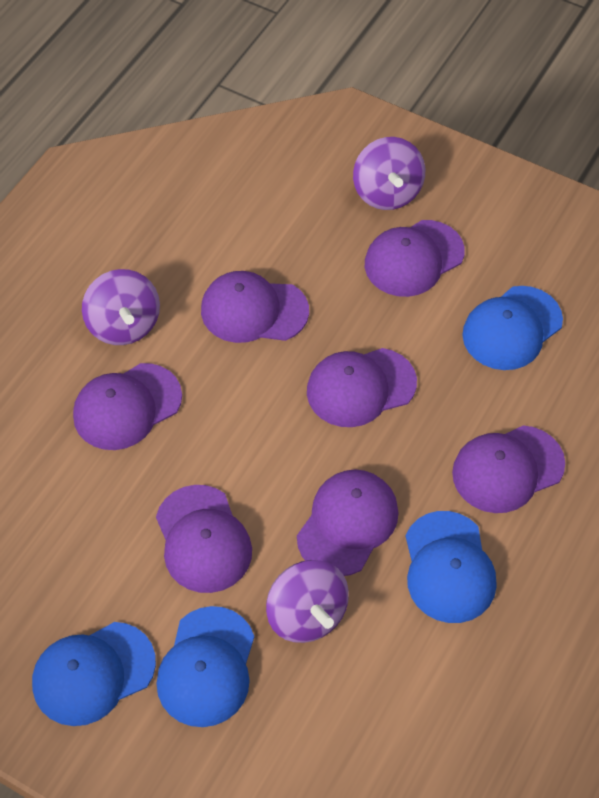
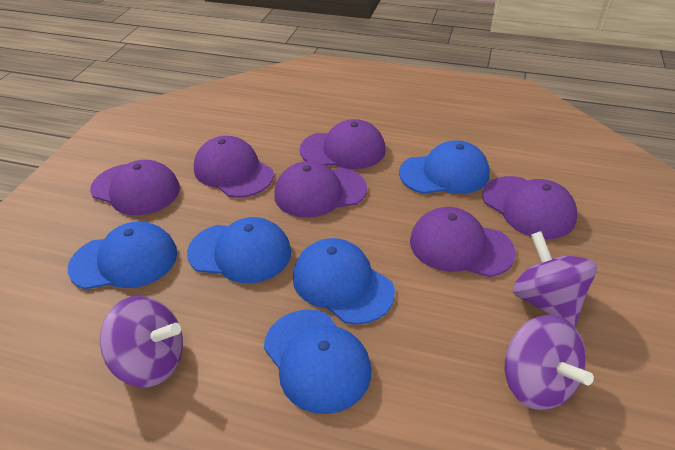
blue cap: 4 -> 5
purple cap: 7 -> 6

